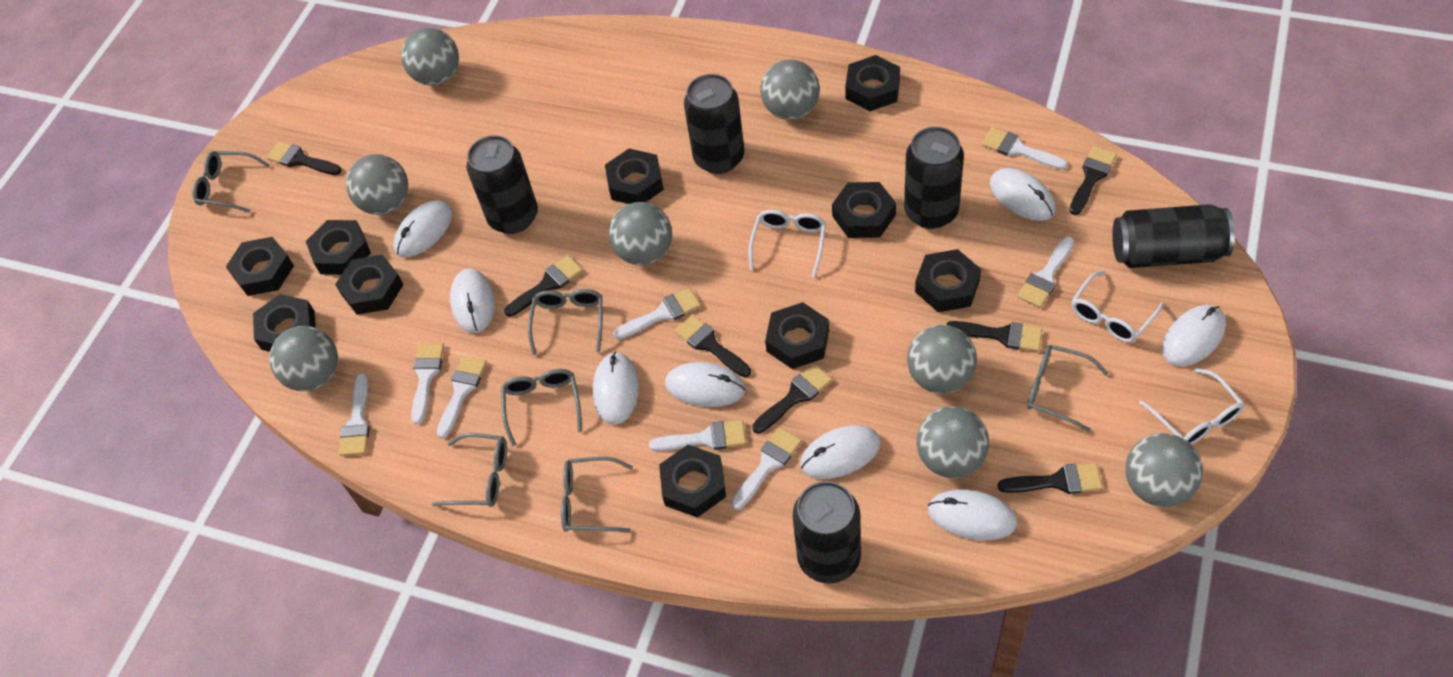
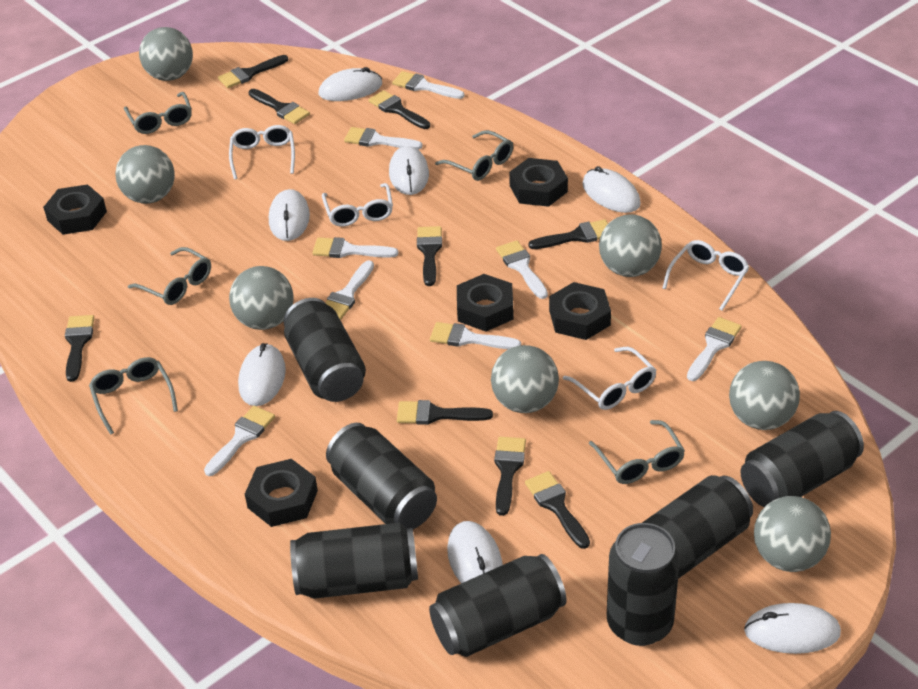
black brush: 7 -> 9
black can: 5 -> 7
black nut: 10 -> 5
grey ball: 8 -> 7
grey glasses: 6 -> 5
white glasses: 3 -> 4
white mouse: 8 -> 7

